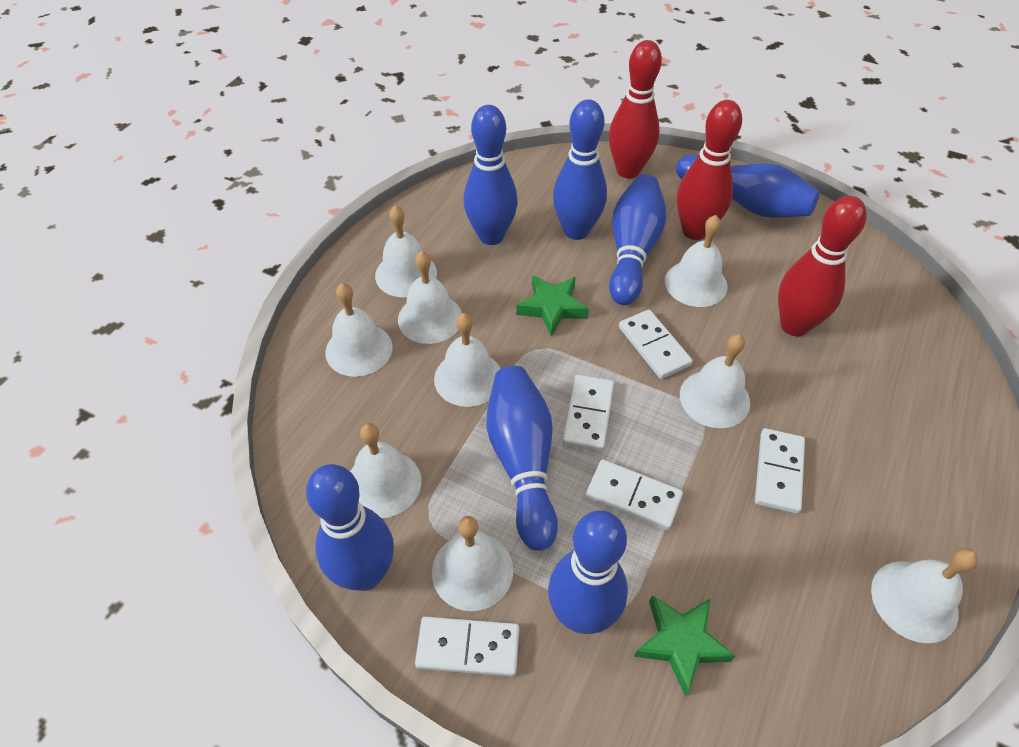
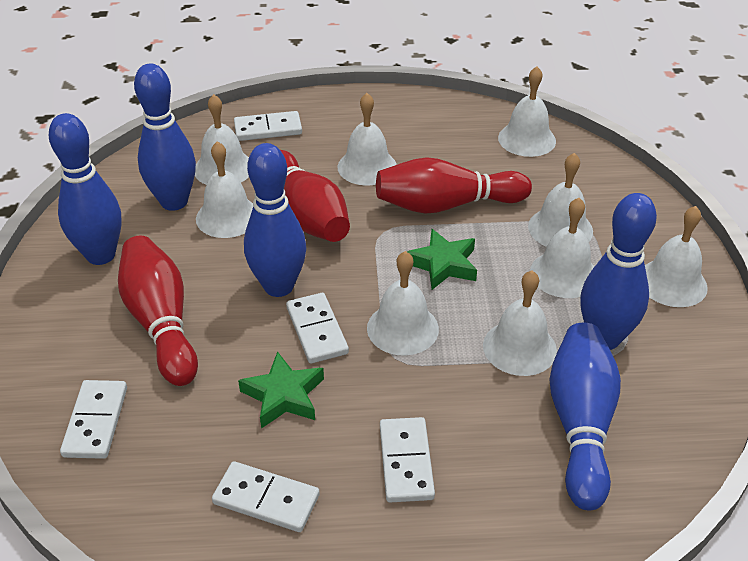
blue bowling pin: 7 -> 5

